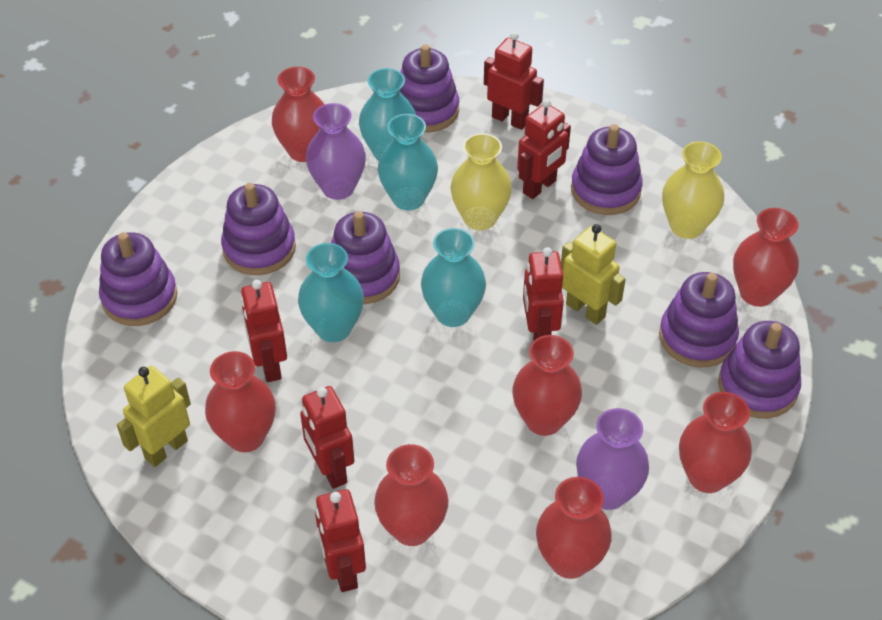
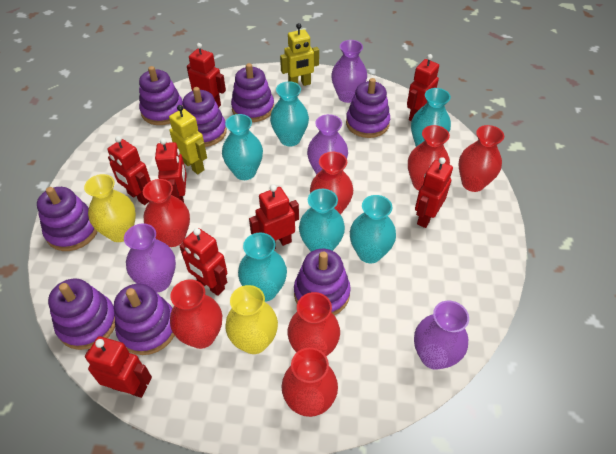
purple stacking toy: 7 -> 8
purple vase: 2 -> 4
red robot: 6 -> 8
turquoise vase: 4 -> 6

